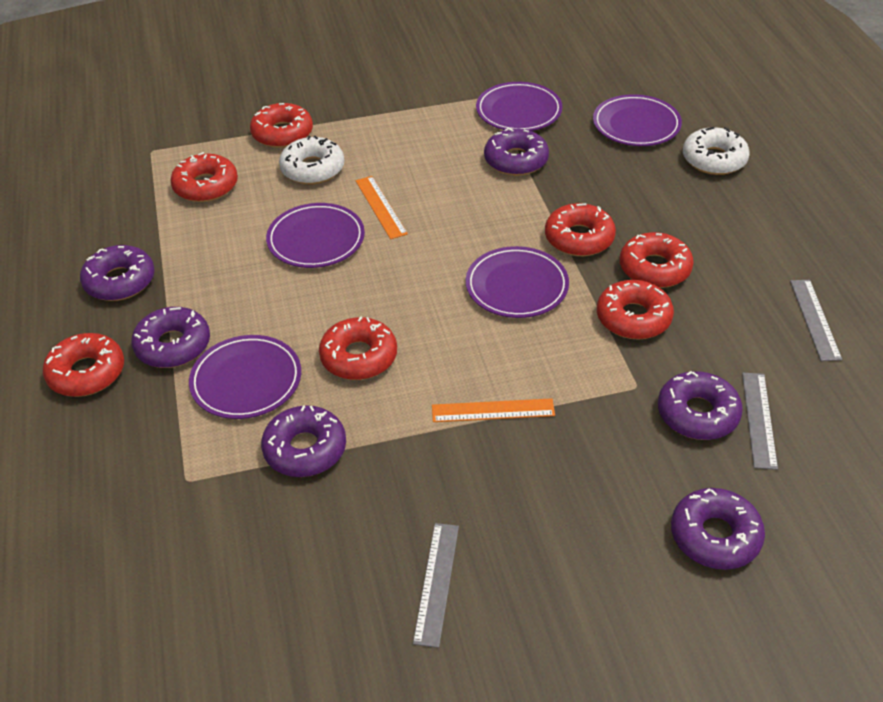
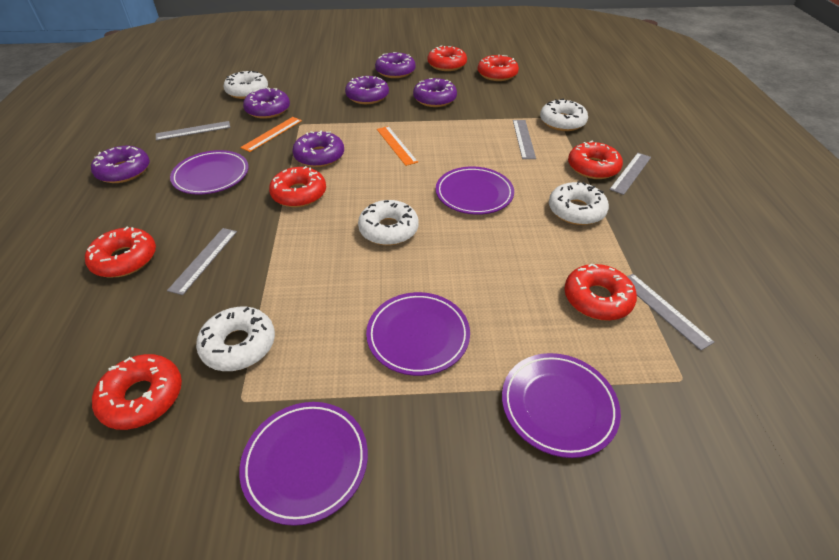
grey ruler: 3 -> 5
white donut: 2 -> 5

